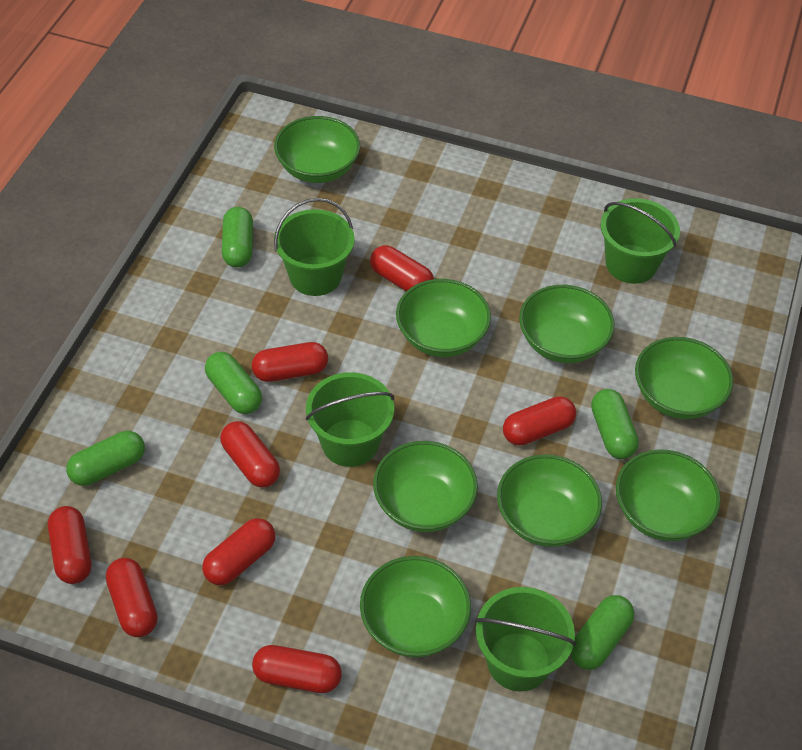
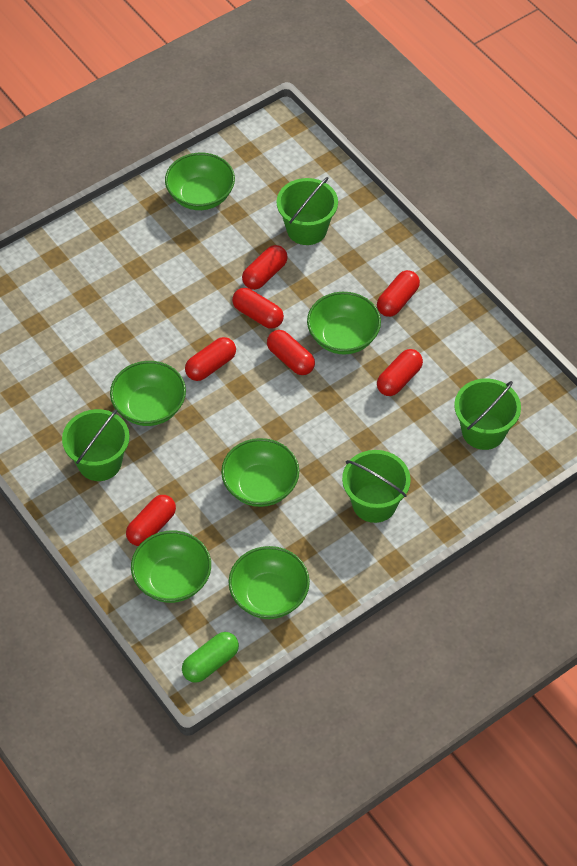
green bowl: 8 -> 6
green capsule: 5 -> 1
red capsule: 8 -> 7

